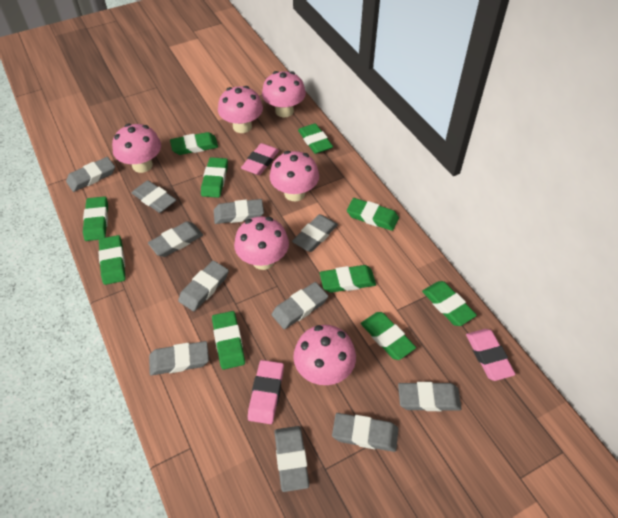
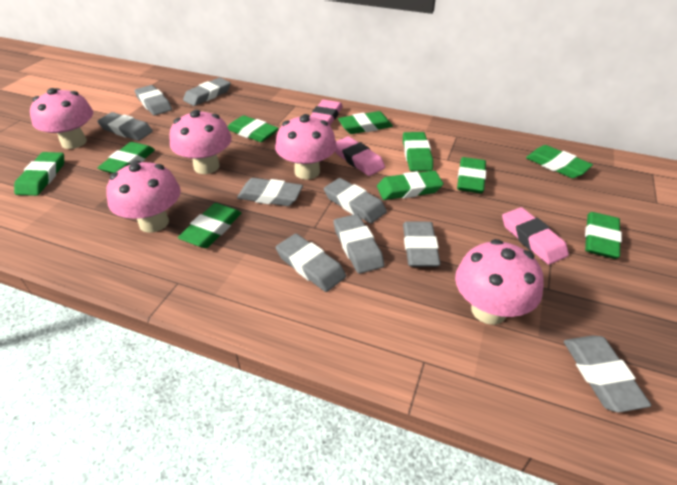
grey eraser: 11 -> 9
pink mushroom: 6 -> 5

